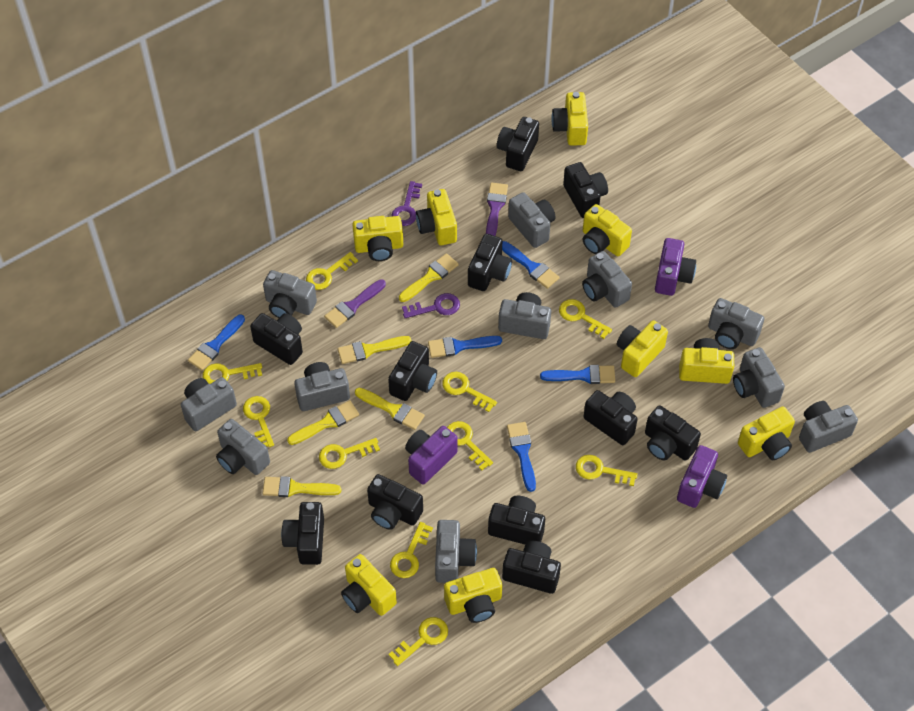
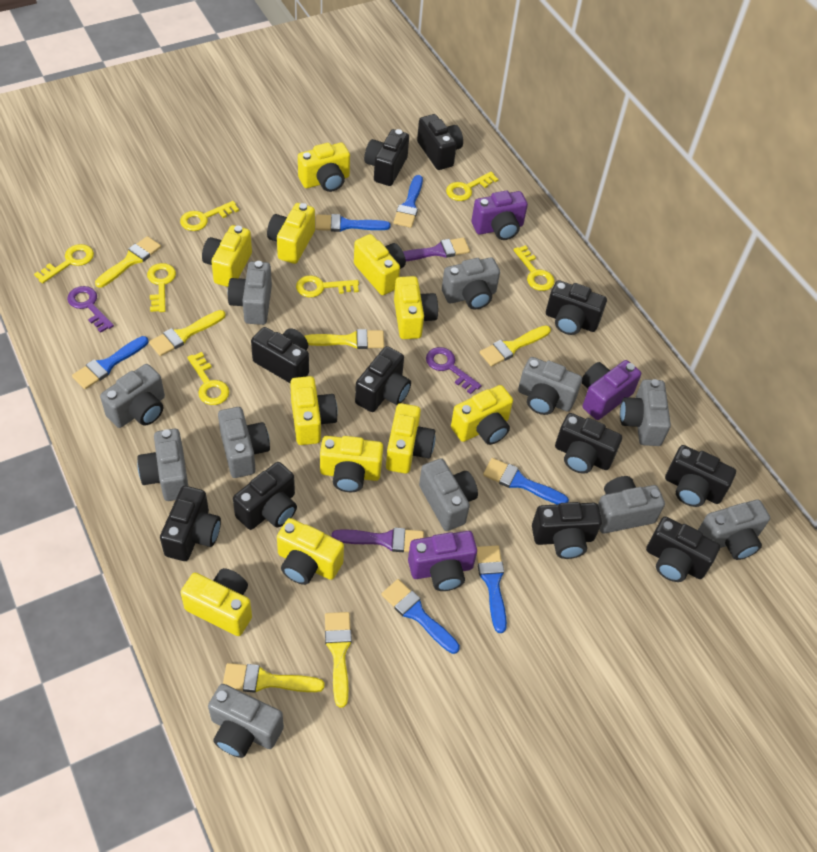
blue brush: 5 -> 6
yellow brush: 5 -> 6
yellow camera: 9 -> 11
yellow key: 10 -> 7

